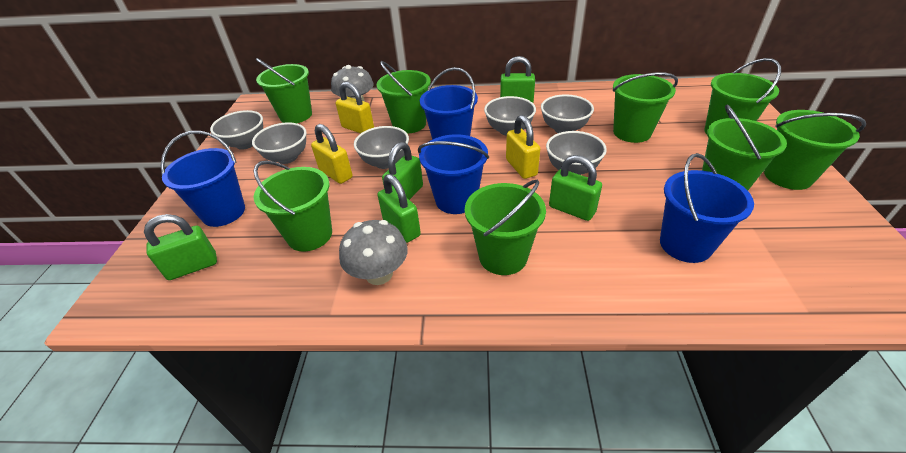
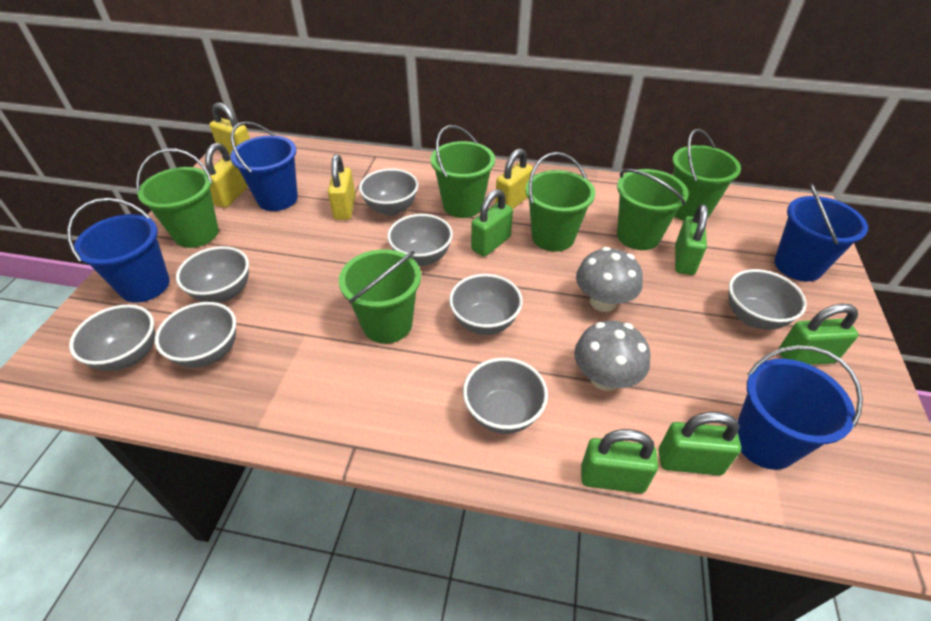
green bucket: 8 -> 6
grey bowl: 6 -> 8
yellow padlock: 3 -> 4

